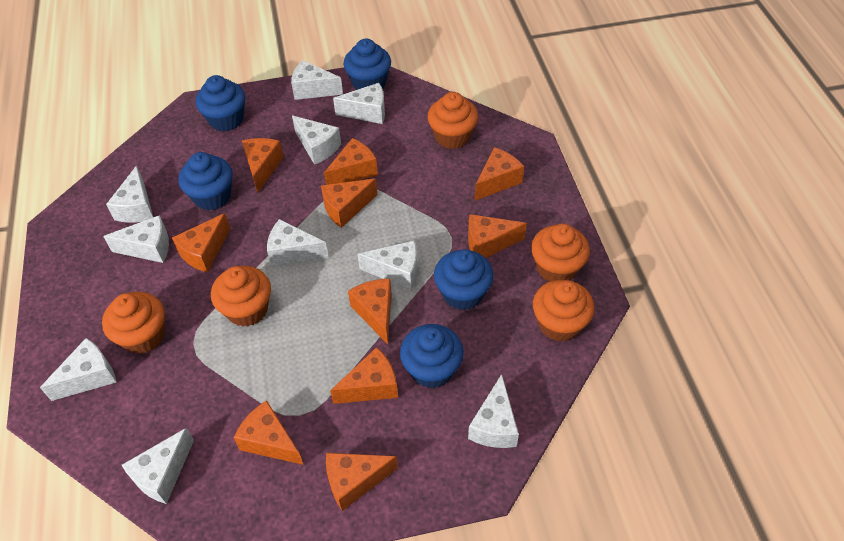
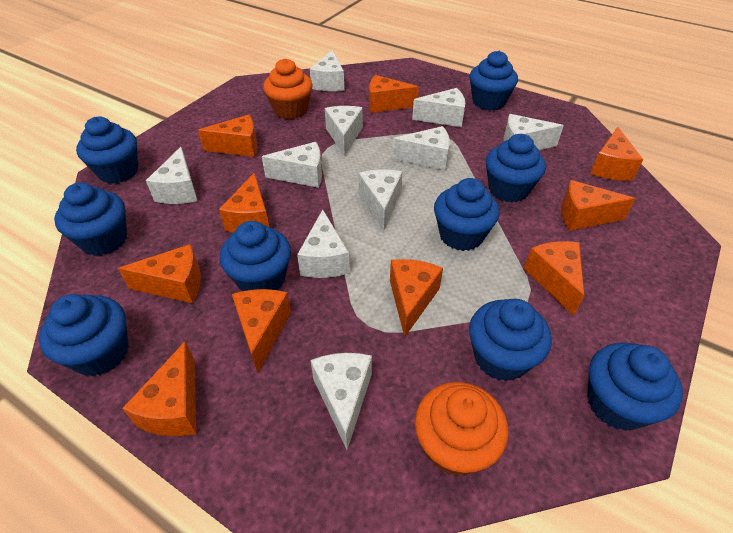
blue cupcake: 5 -> 9
orange cupcake: 5 -> 2

